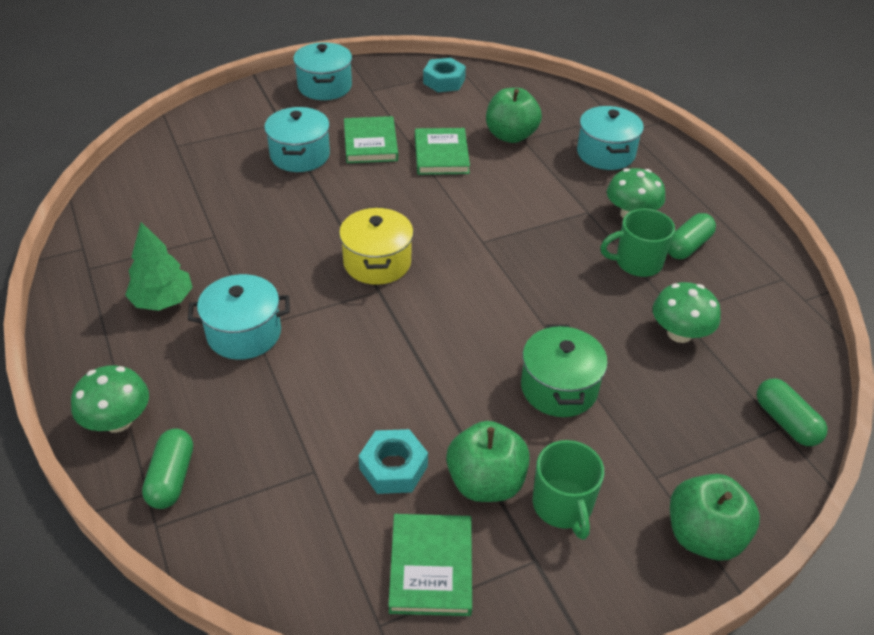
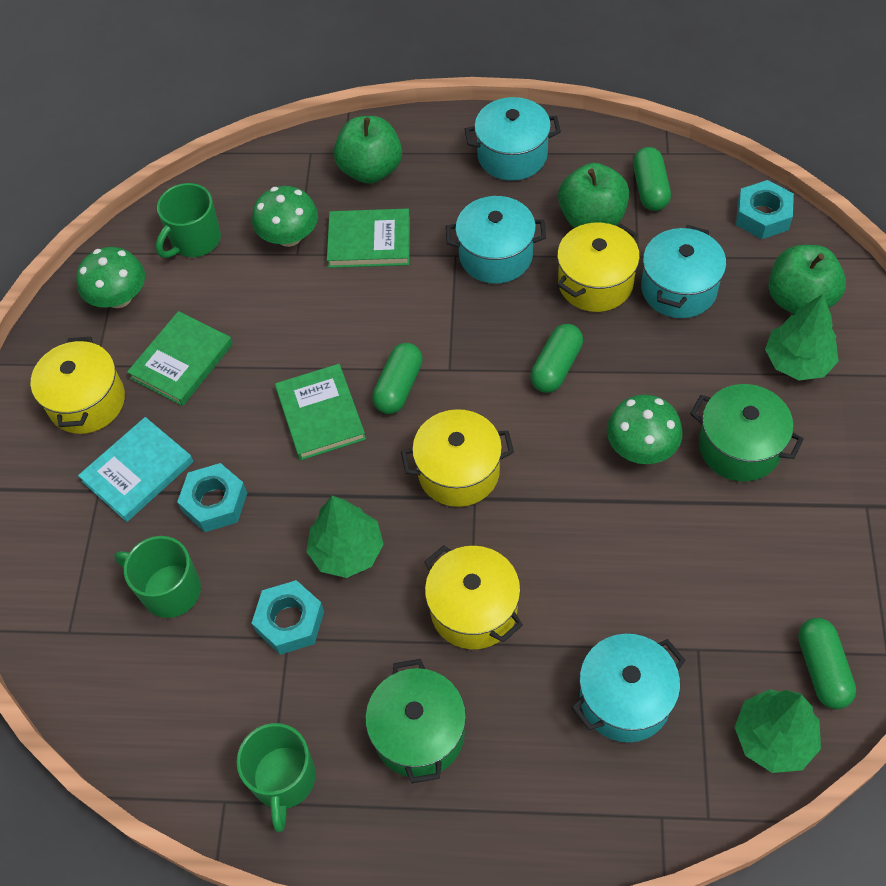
green capsule: 3 -> 4
green mug: 2 -> 3
green pot: 1 -> 2
green tree: 1 -> 3
turquoise book: 0 -> 1
turquoise nut: 2 -> 3
yellow pot: 1 -> 4

